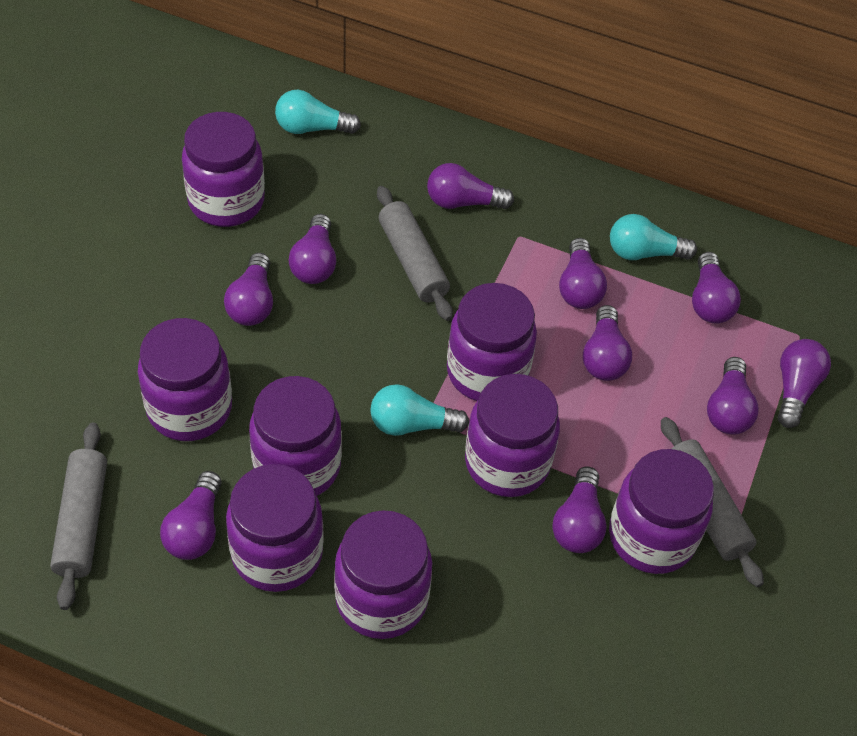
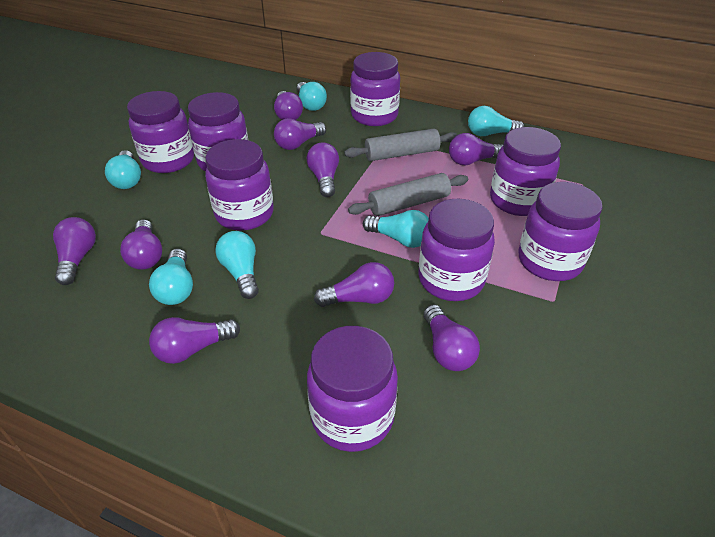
grey rolling pin: 3 -> 2
purple light bulb: 10 -> 9
turquoise light bulb: 3 -> 6

